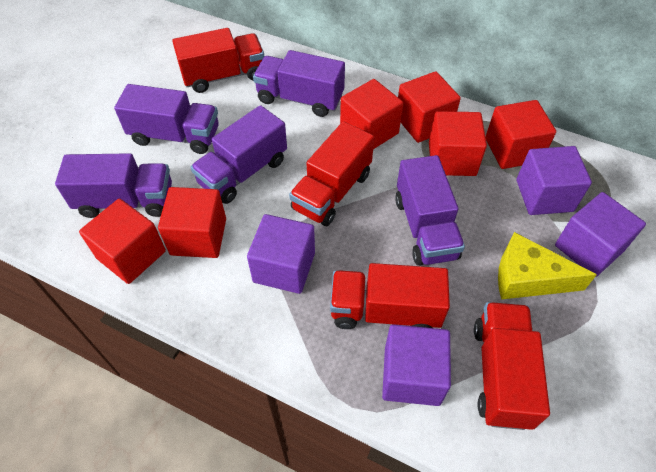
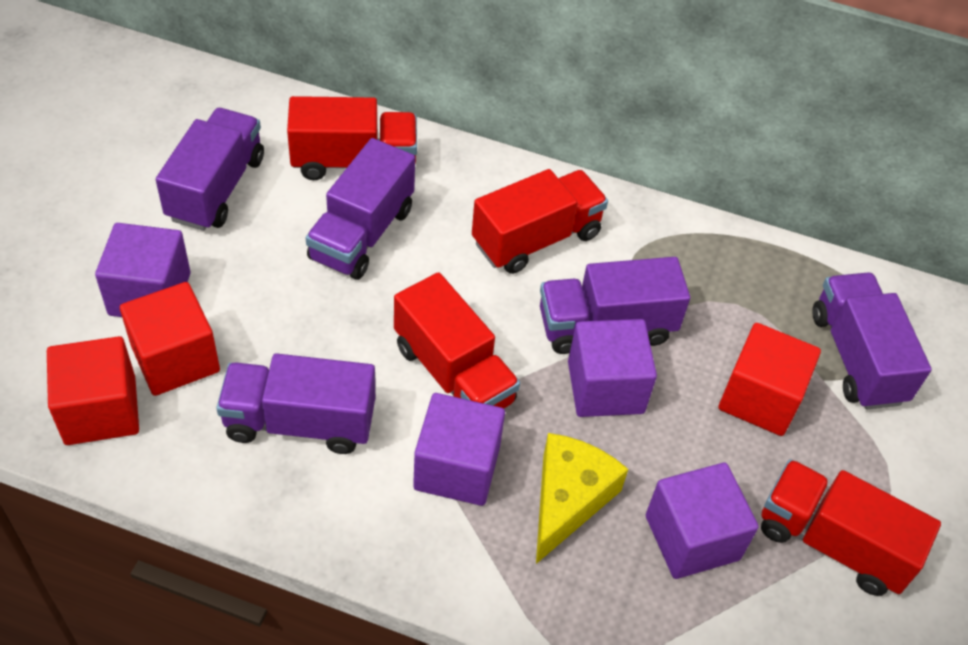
red cube: 6 -> 3

